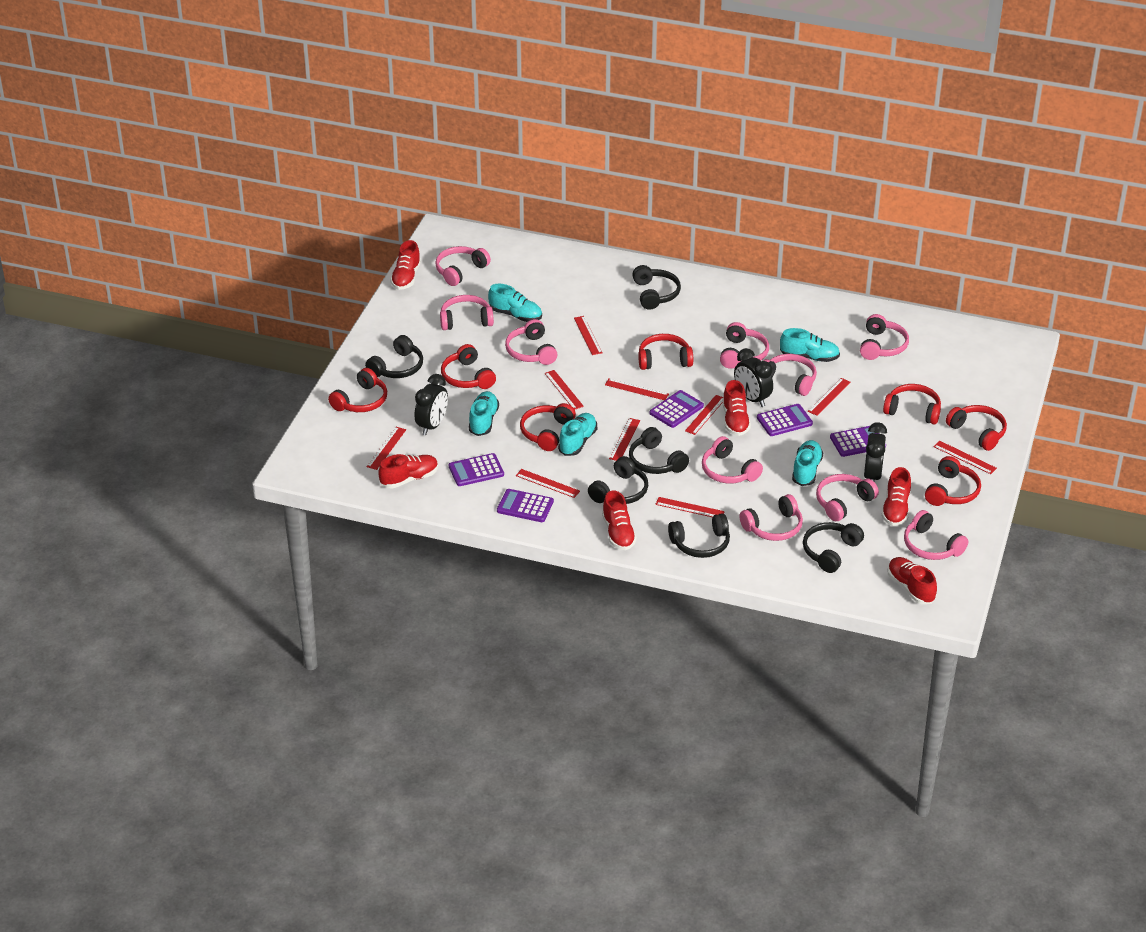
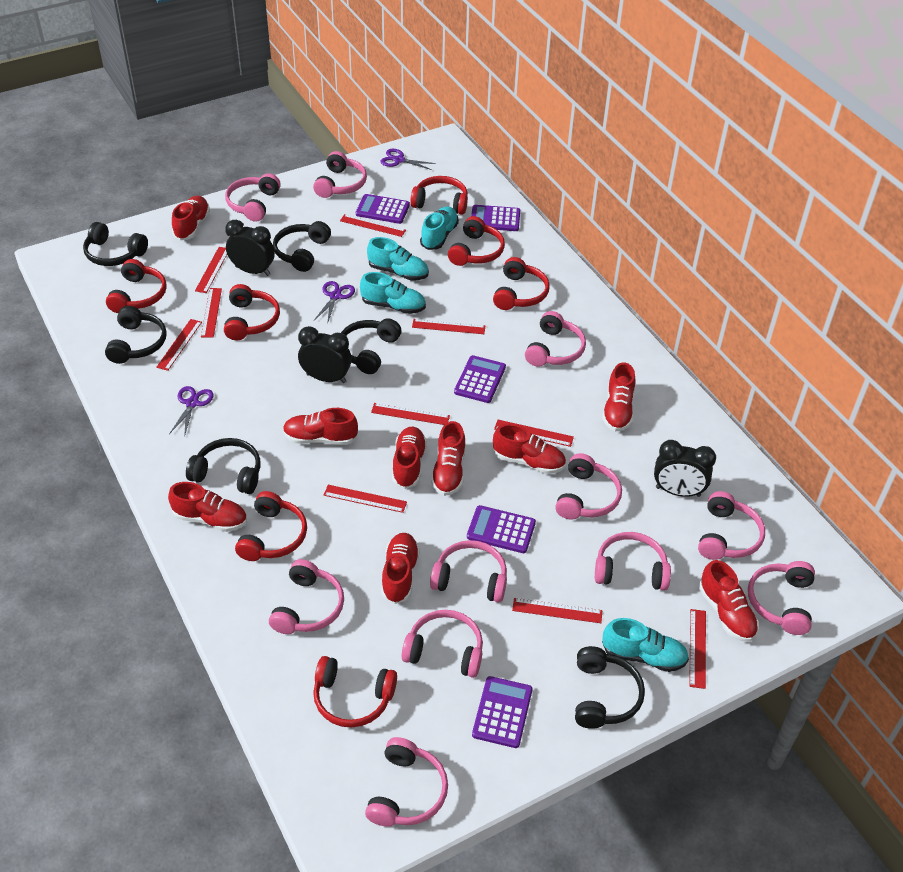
pink headphones: 10 -> 11
purple scissors: 0 -> 3
red shoe: 6 -> 9
turquoise shoe: 5 -> 4

